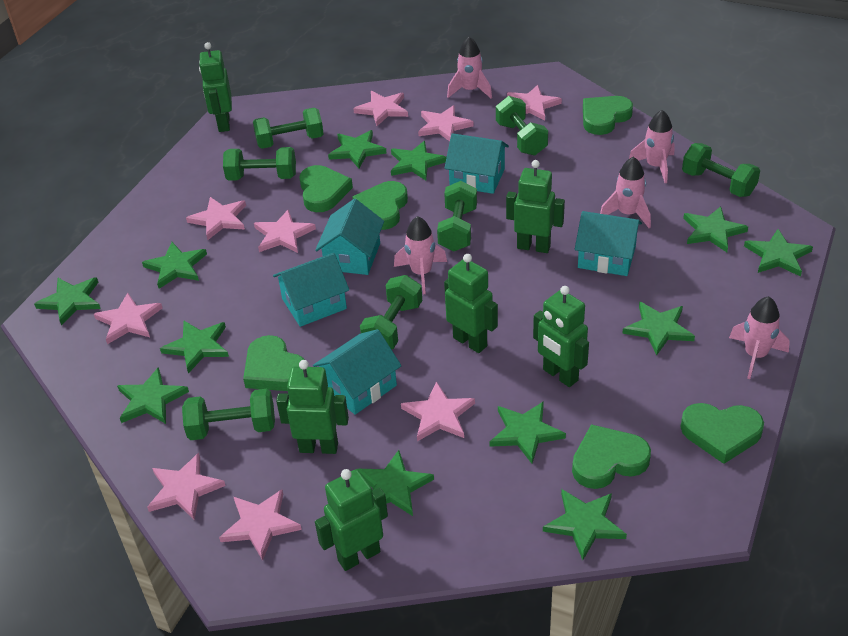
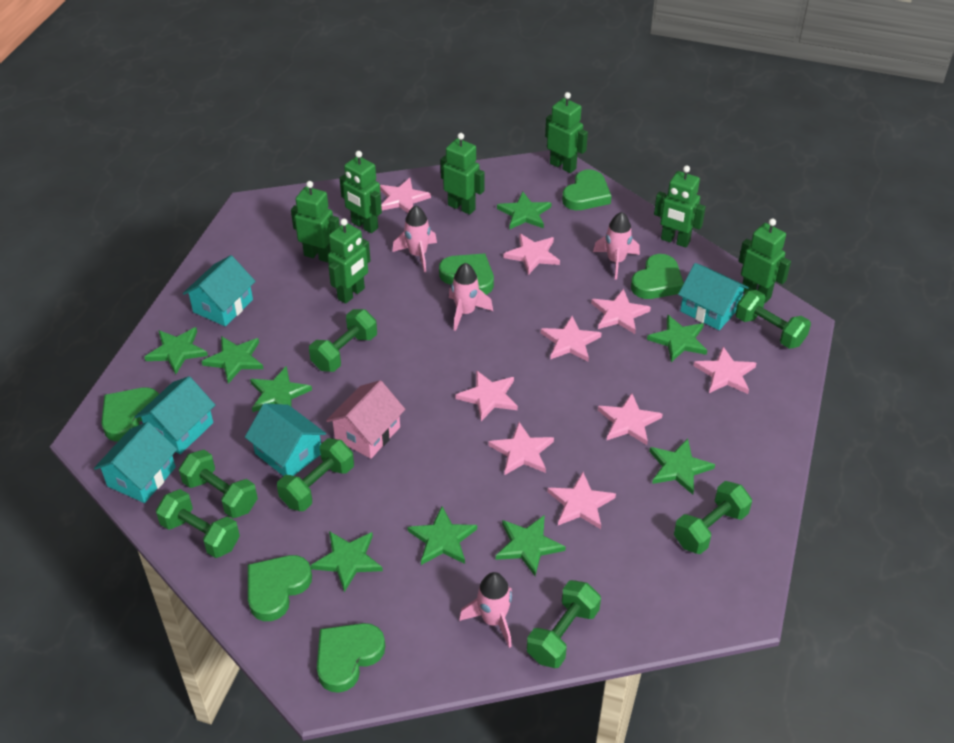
green robot: 6 -> 7
green star: 12 -> 9
pink house: 0 -> 1
pink rocket: 5 -> 4

